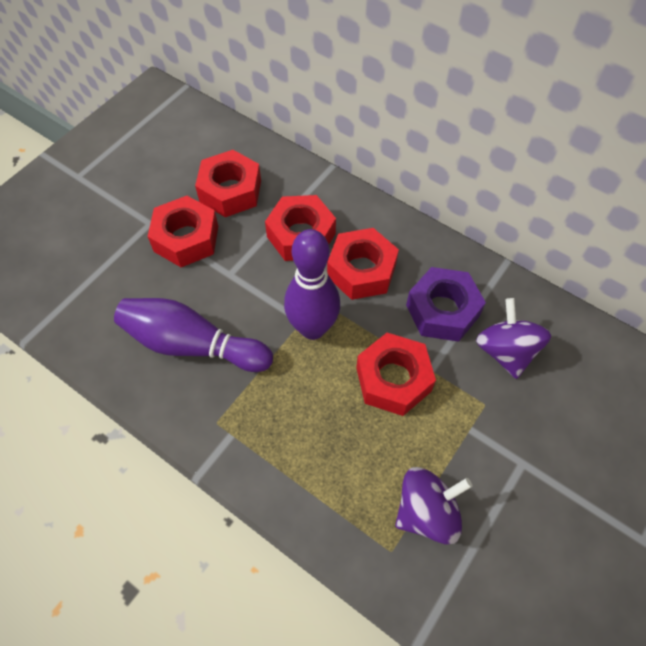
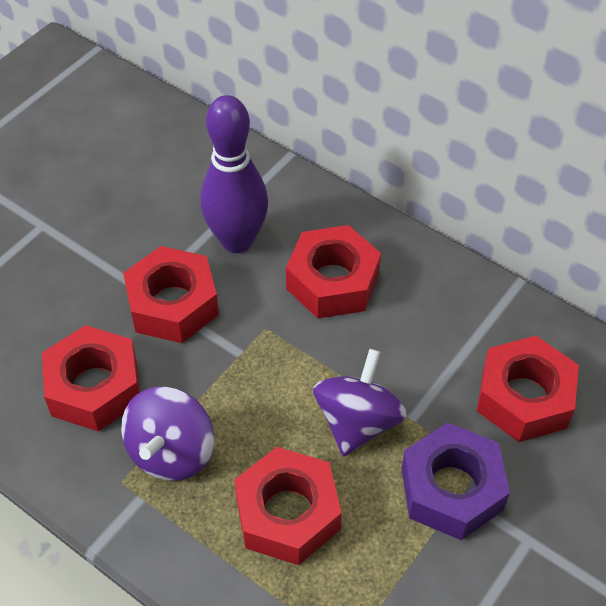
purple bowling pin: 2 -> 1

